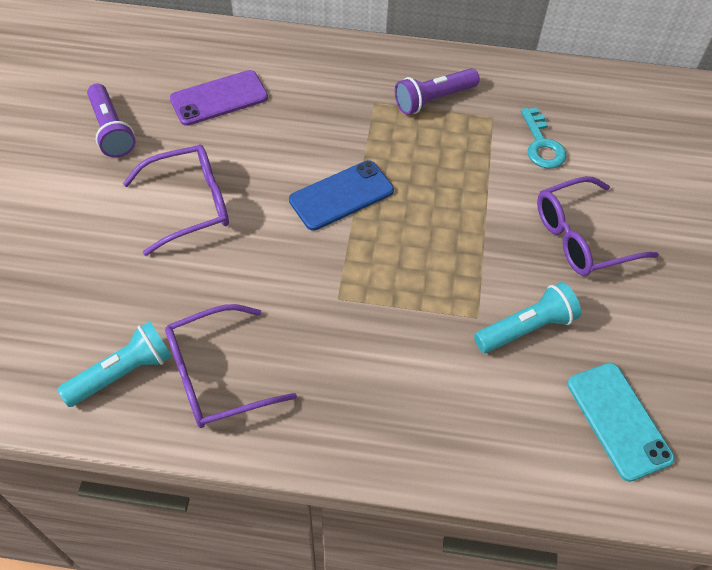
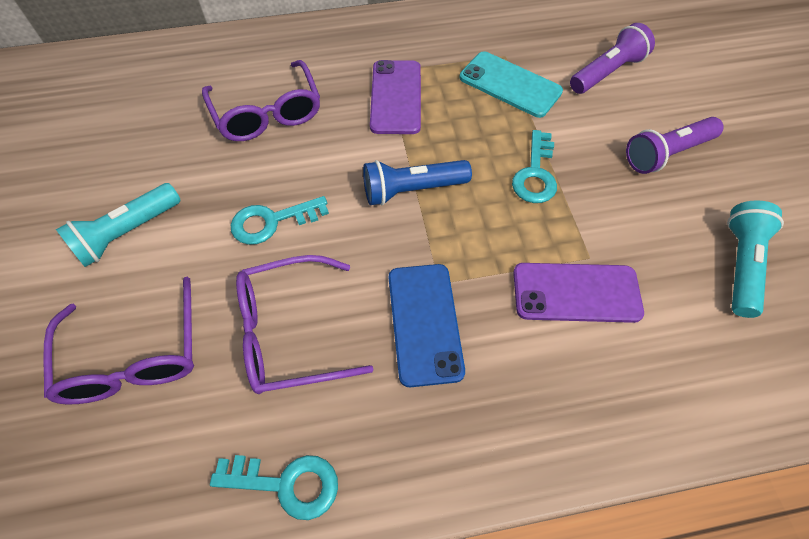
blue flashlight: 0 -> 1
purple phone: 1 -> 2
turquoise key: 1 -> 3

